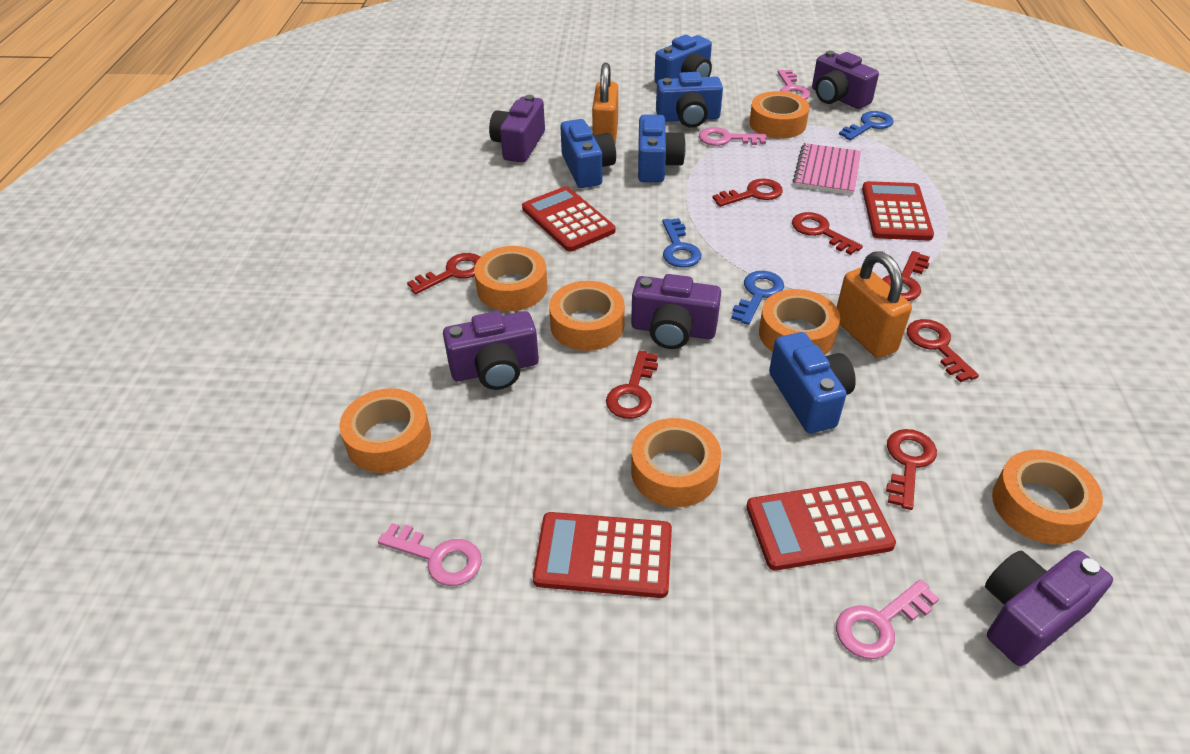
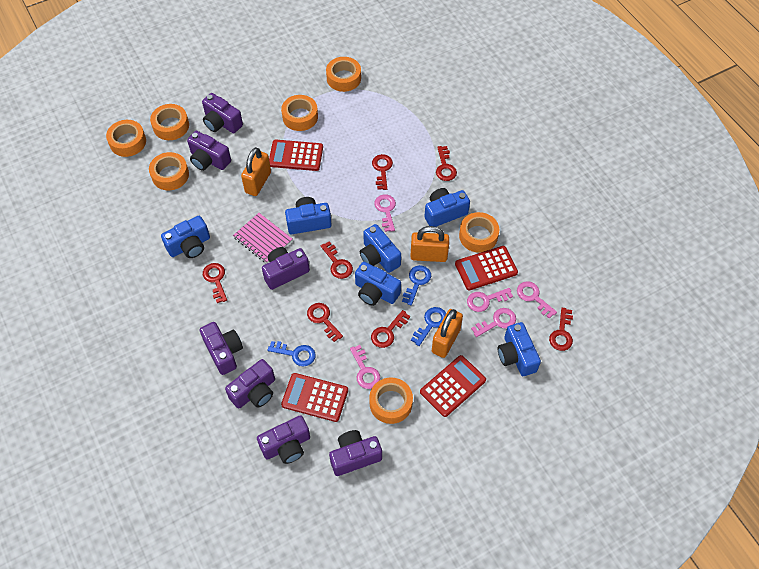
blue camera: 5 -> 6
orange padlock: 2 -> 3
pink key: 4 -> 5
purple camera: 5 -> 7

